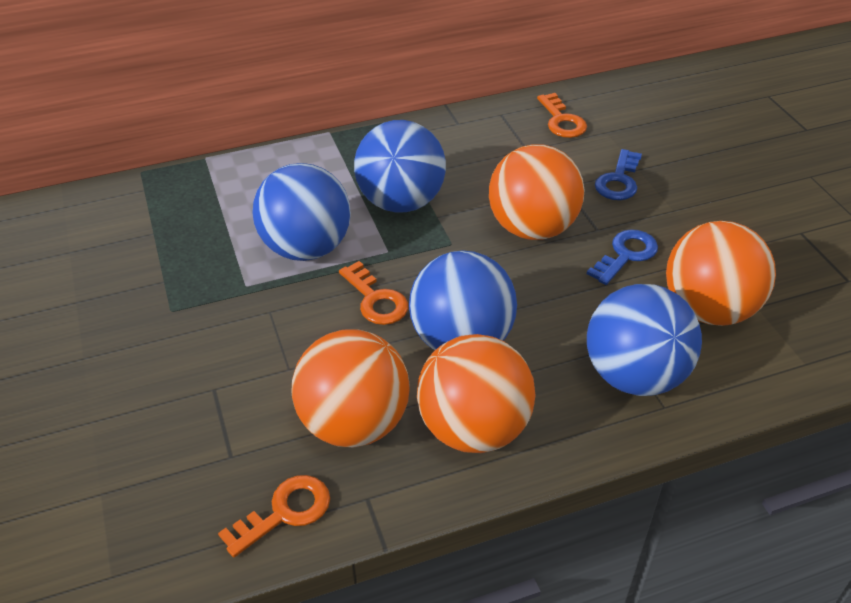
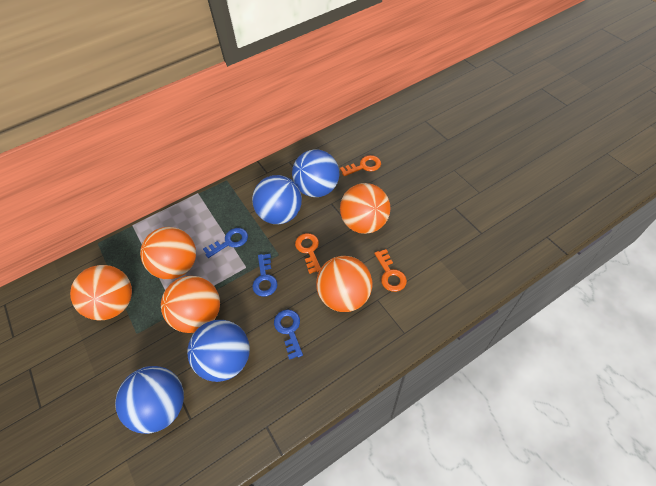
blue key: 2 -> 3
orange ball: 4 -> 5

